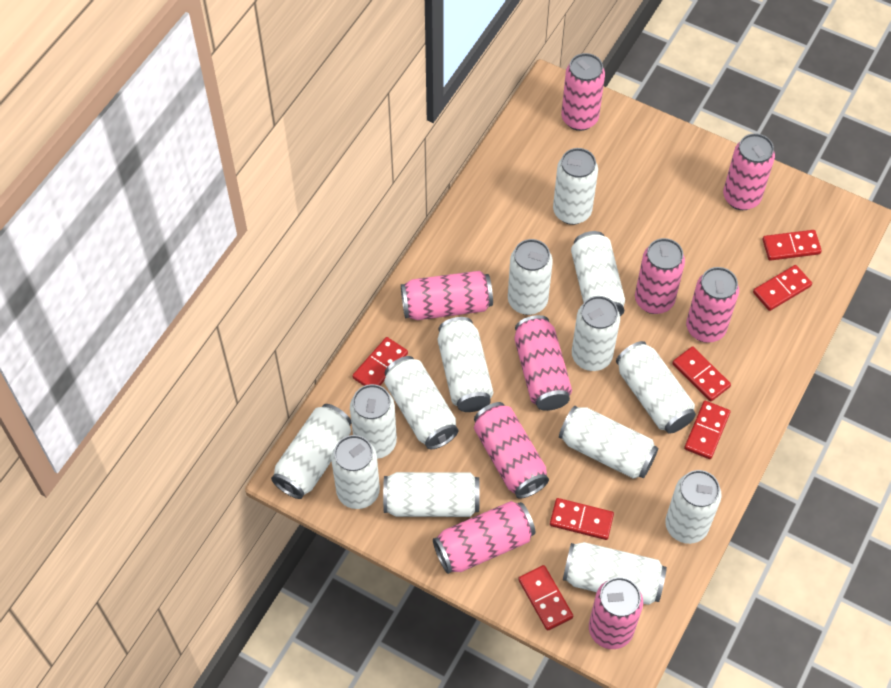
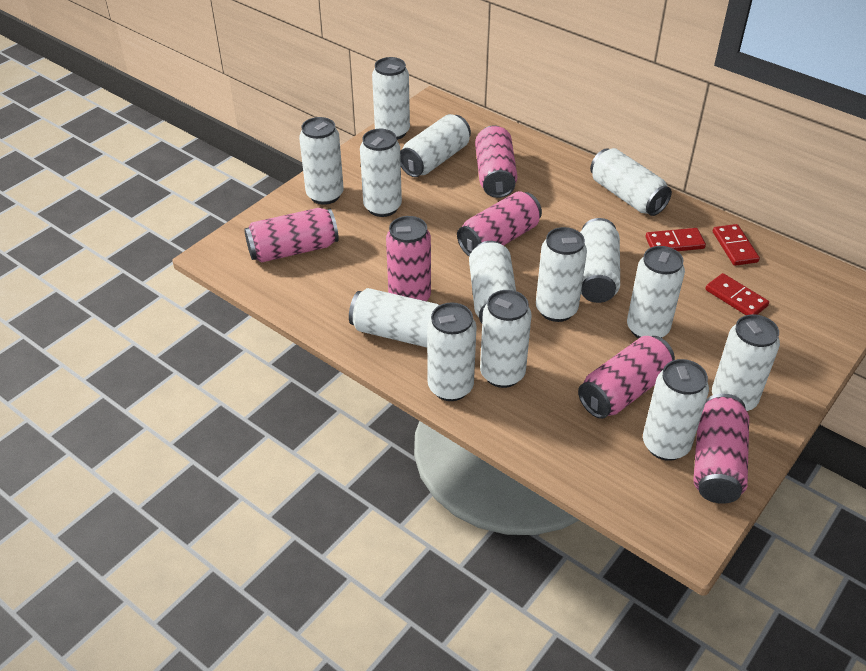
pink can: 9 -> 6
red domino: 7 -> 3

